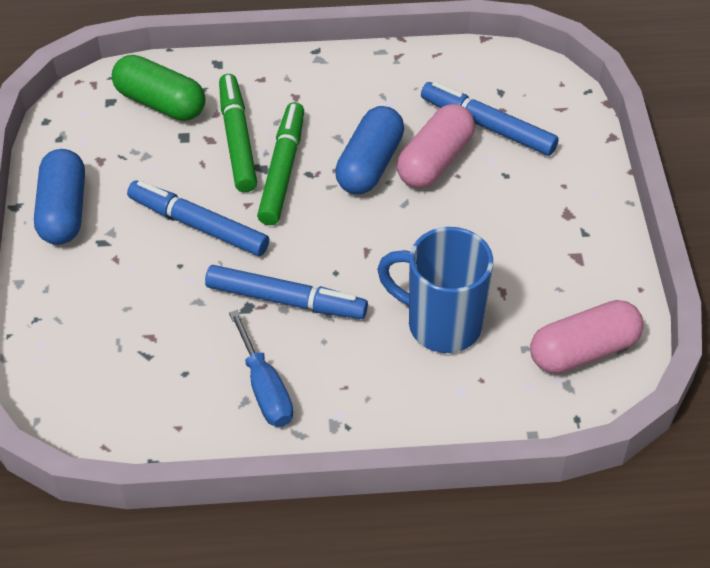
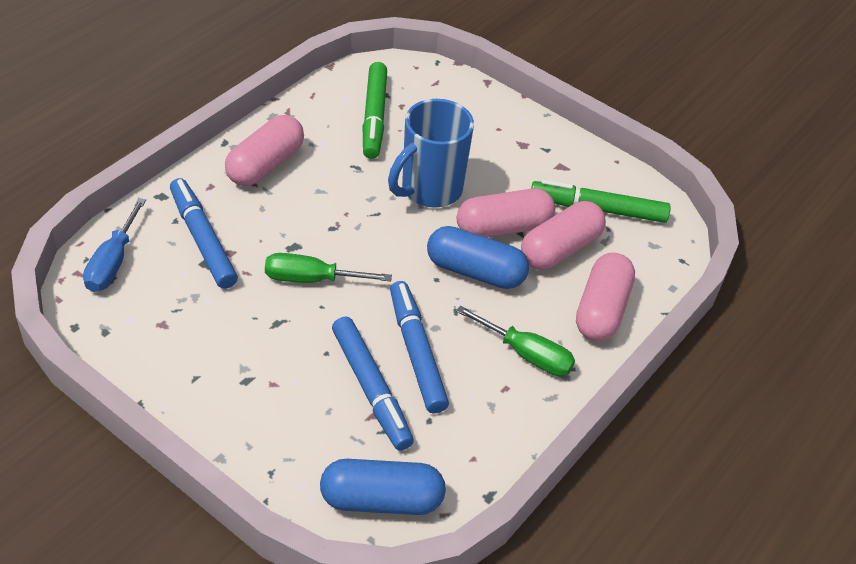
green capsule: 1 -> 0
green screwdriver: 0 -> 2
pink capsule: 2 -> 4

